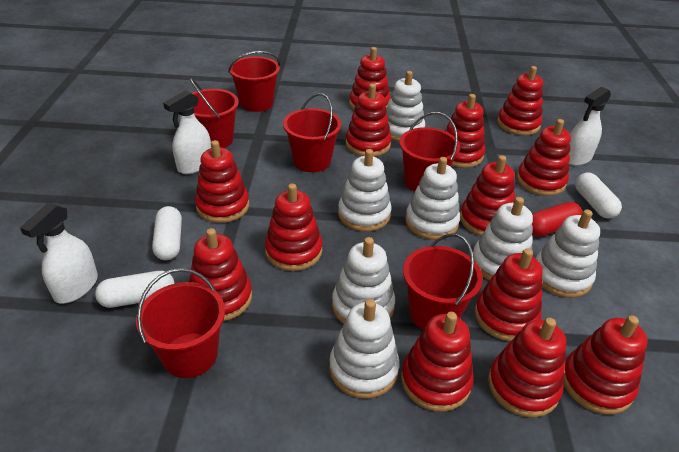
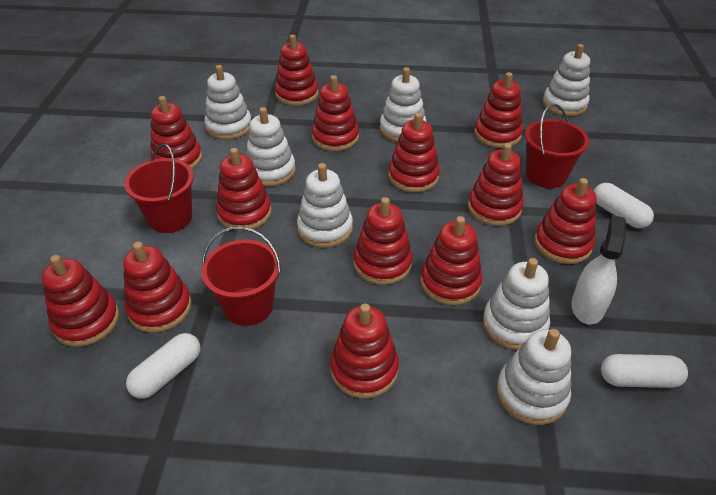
red bucket: 6 -> 3
red capsule: 1 -> 0
white spray bottle: 3 -> 1

